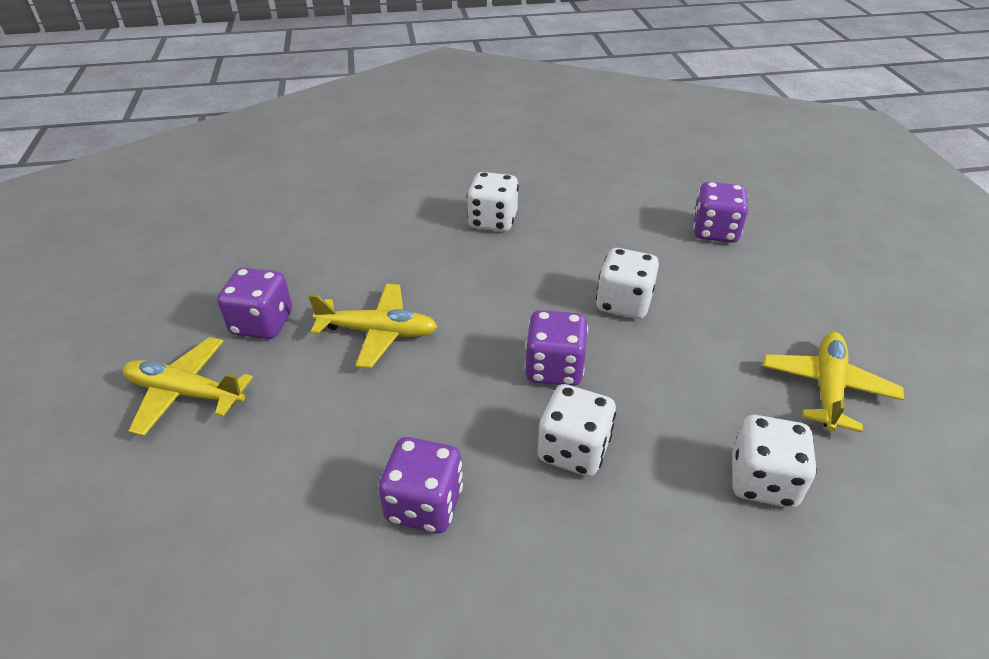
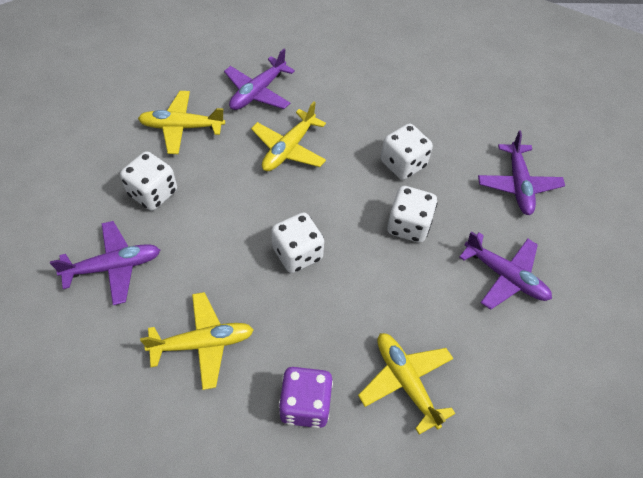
purple dice: 4 -> 1
purple plane: 0 -> 4
yellow plane: 3 -> 4

